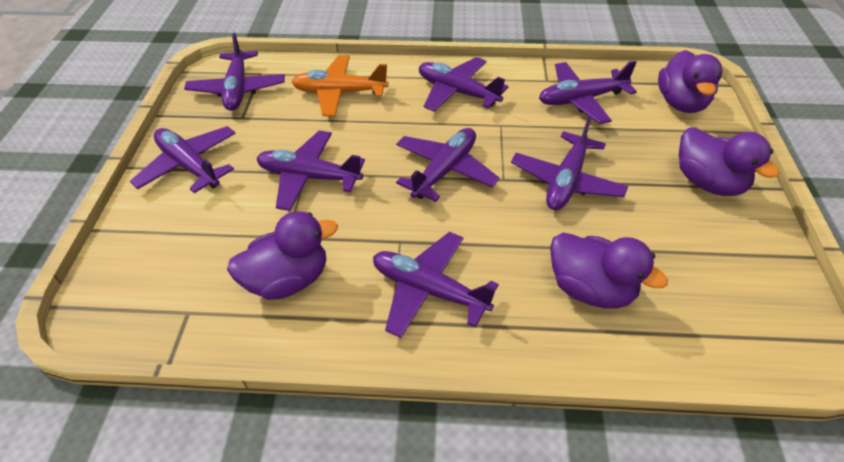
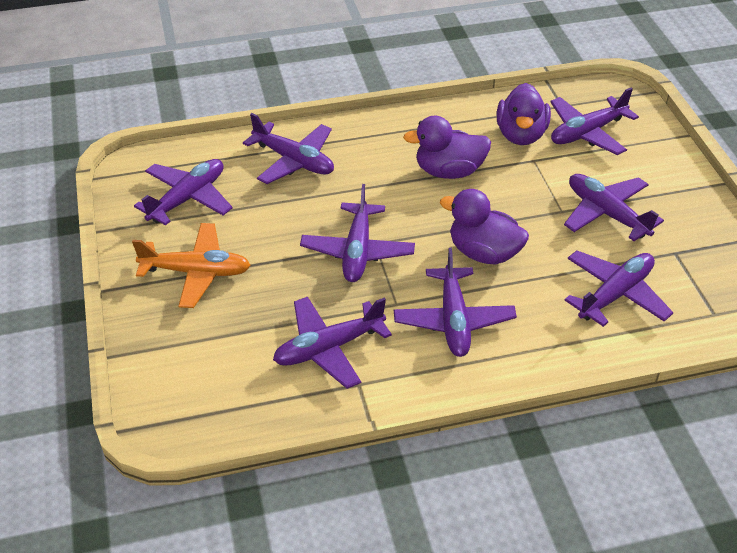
purple duck: 4 -> 3

